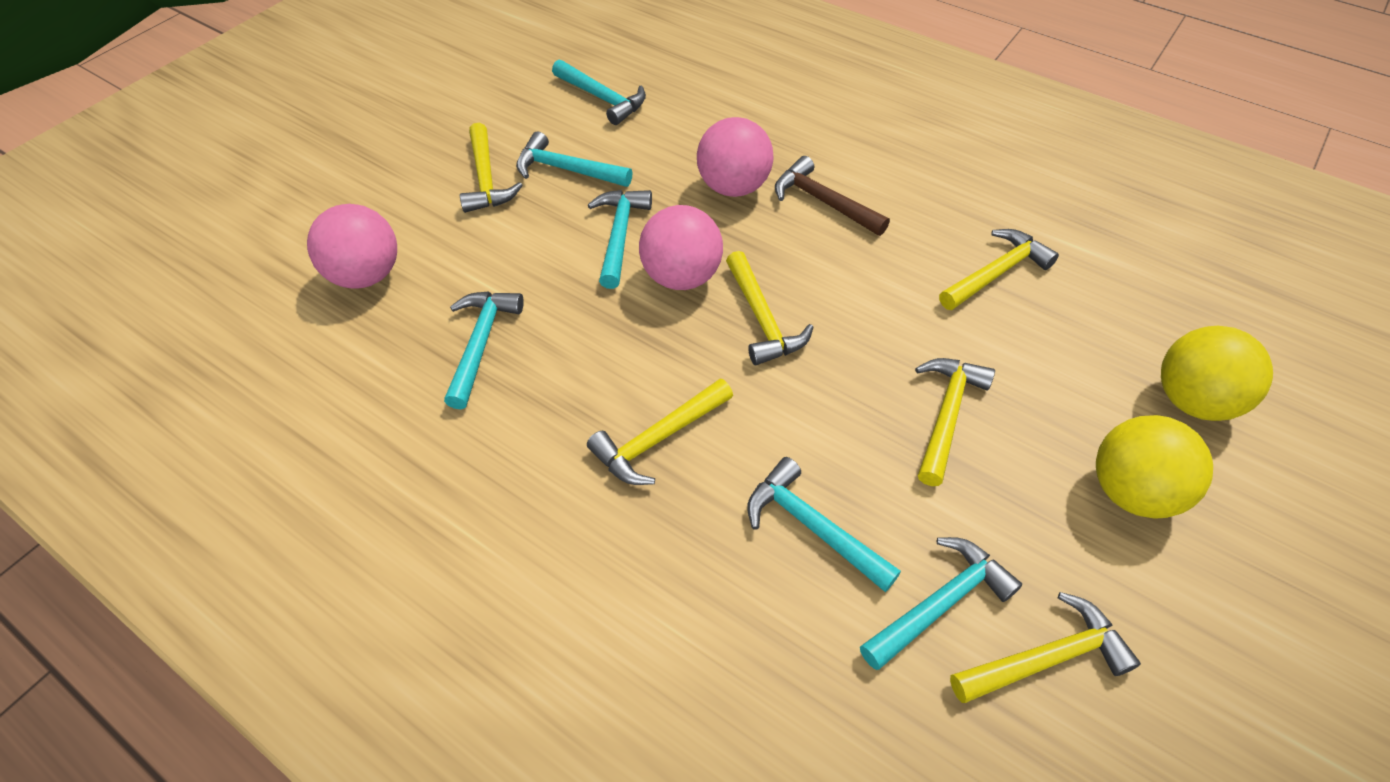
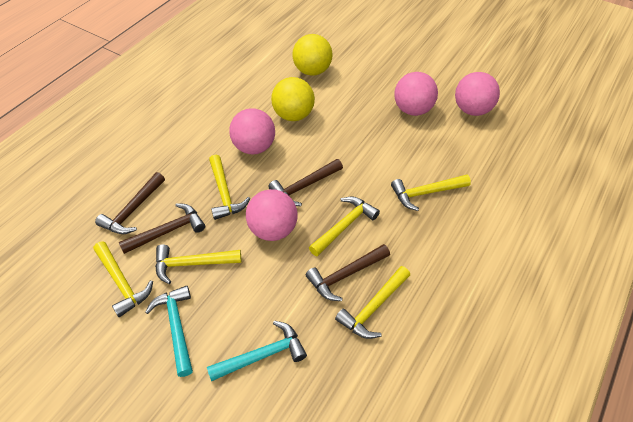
brown hammer: 1 -> 4
pink ball: 3 -> 4
turquoise hammer: 6 -> 2

